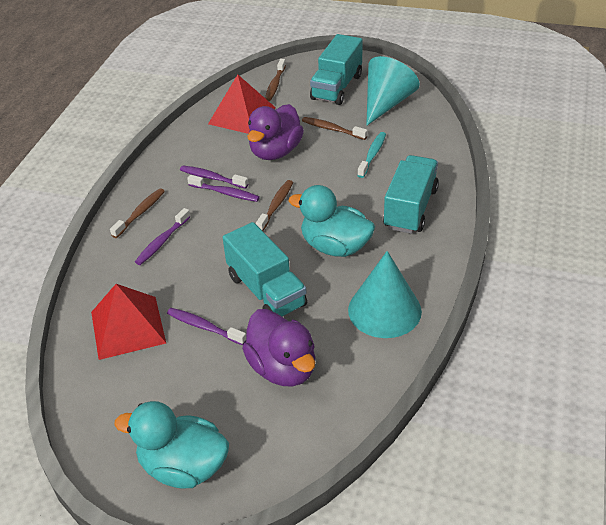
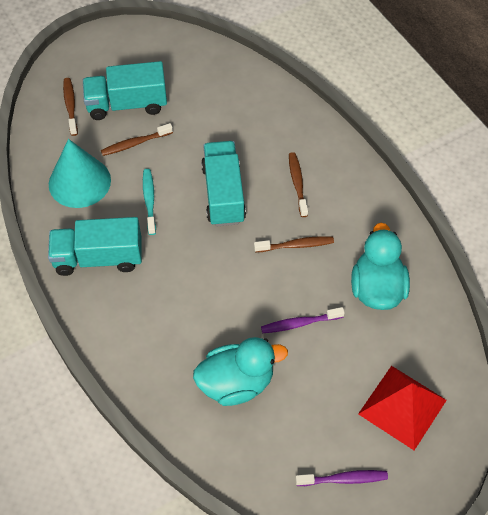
purple duck: 2 -> 0
purple toothbrush: 4 -> 2
red pyramid: 2 -> 1
turquoise cone: 2 -> 1

